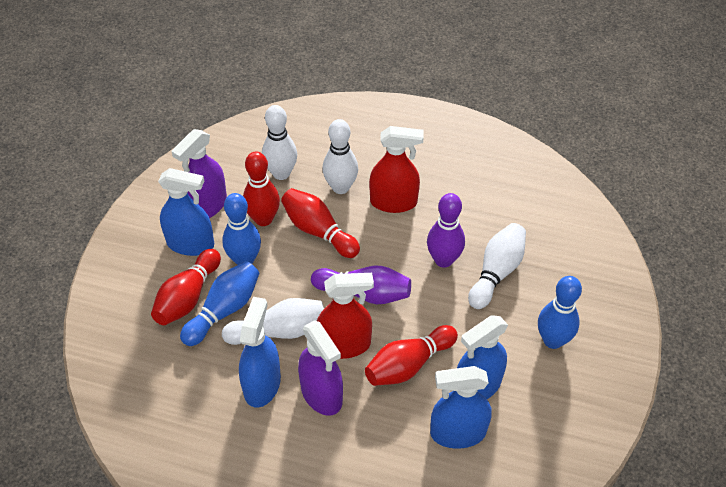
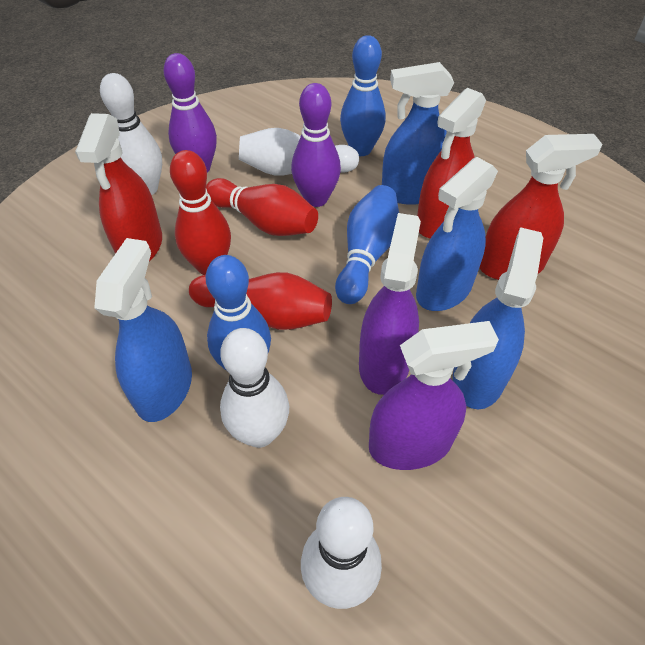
red bowling pin: 4 -> 3
red spray bottle: 2 -> 3

